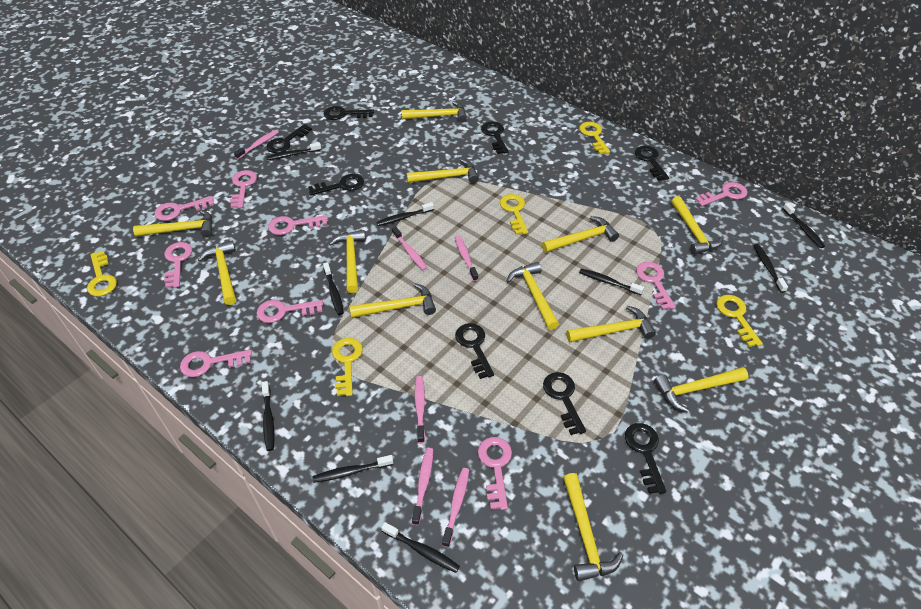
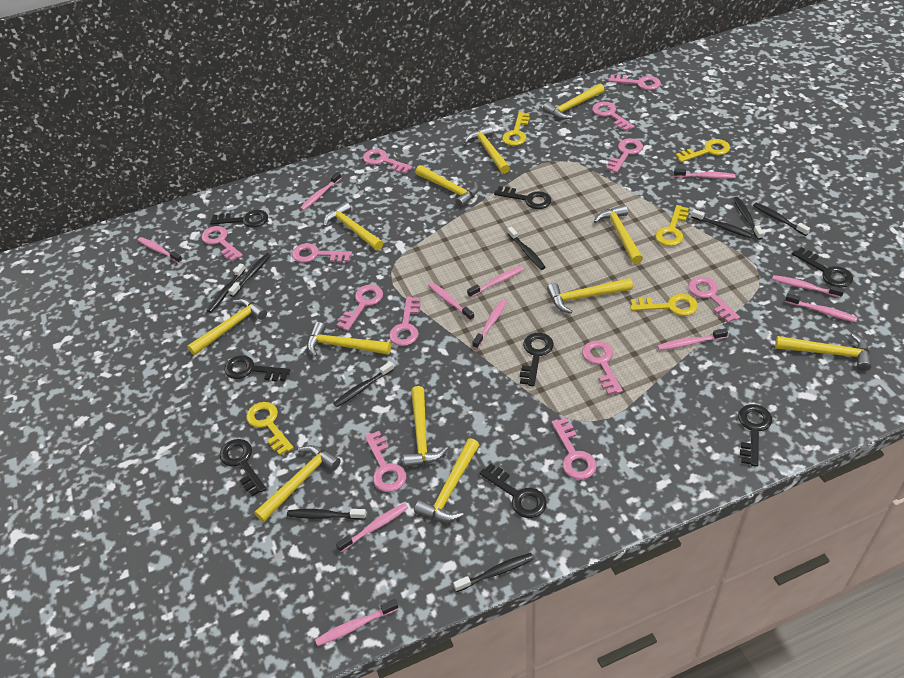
pink key: 9 -> 12
pink toothbrush: 6 -> 11

